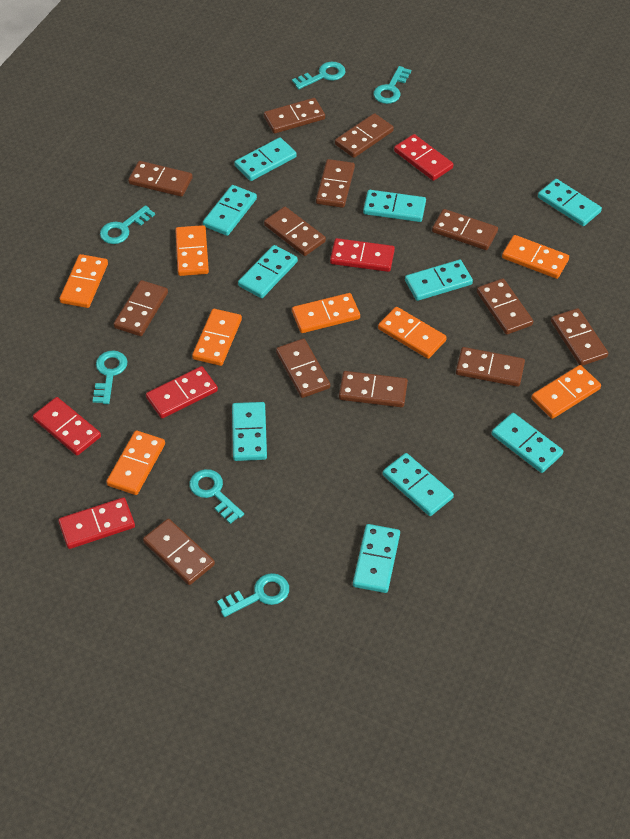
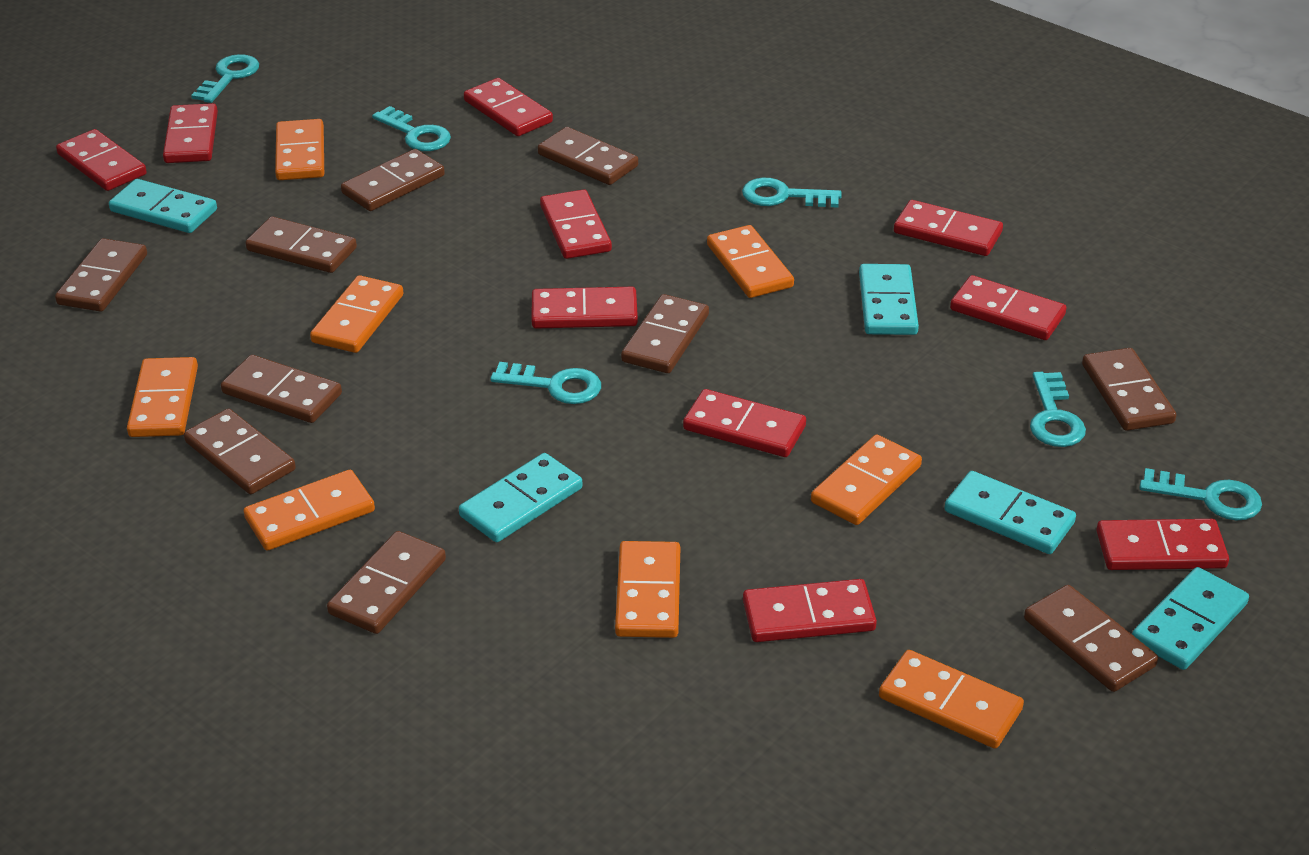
brown domino: 13 -> 10
red domino: 5 -> 10
turquoise domino: 10 -> 5

